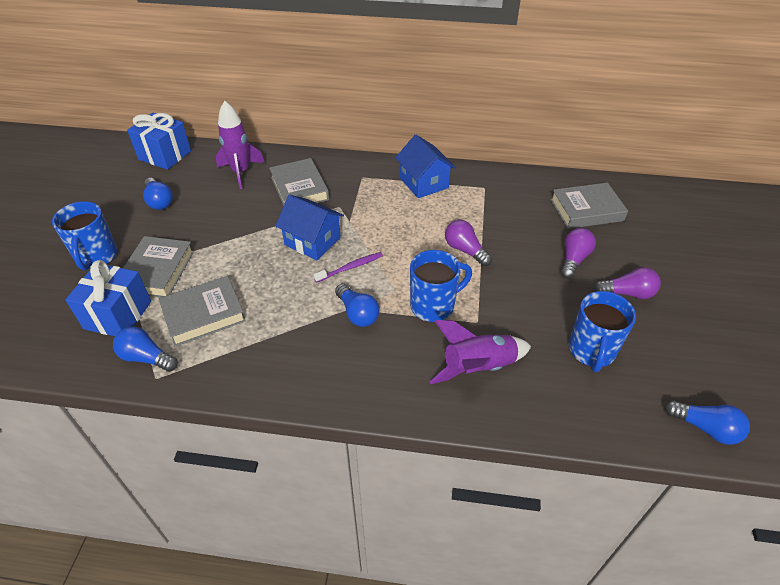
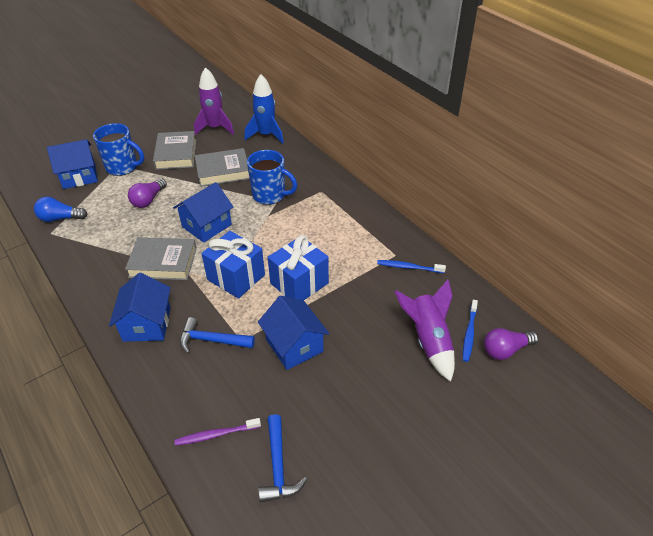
blue hammer: 0 -> 2
blue house: 2 -> 4
blue light bulb: 4 -> 1
blue mug: 3 -> 2
blue rocket: 0 -> 1
blue toothbrush: 0 -> 2
grey book: 4 -> 3
purple light bulb: 3 -> 2

